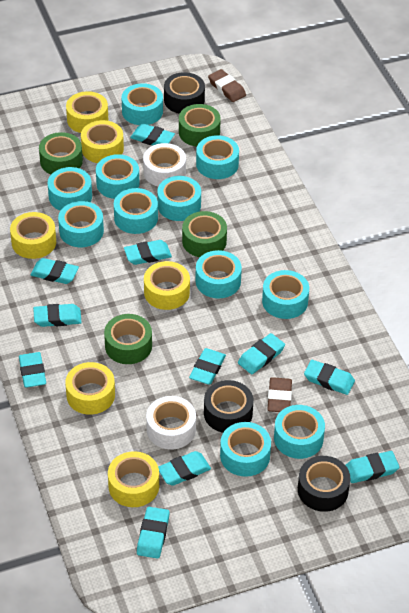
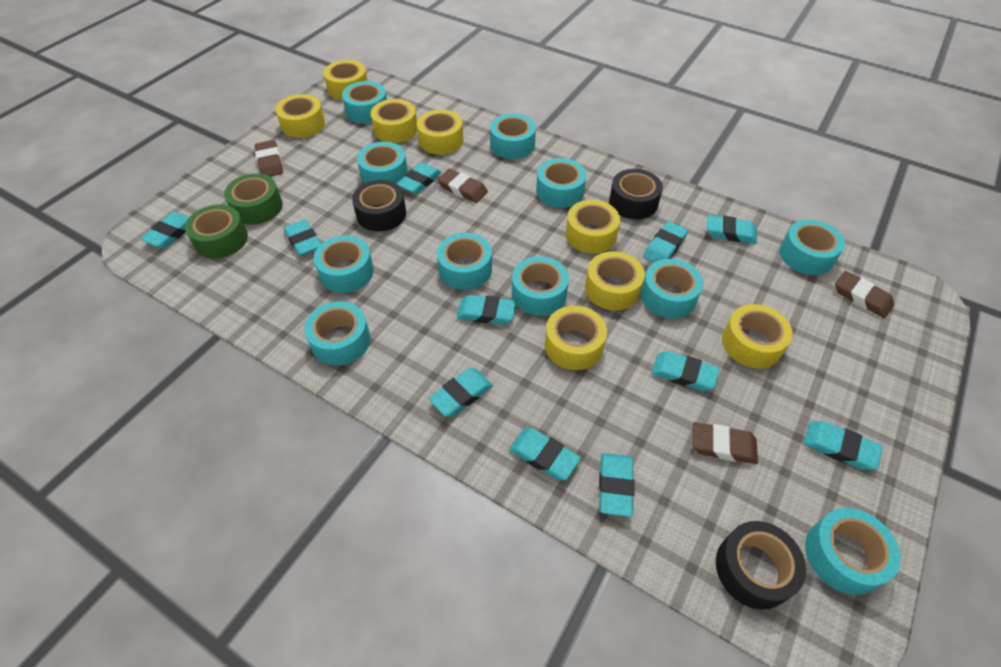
brown eraser: 2 -> 4
green tape: 4 -> 2
white tape: 2 -> 0
yellow tape: 6 -> 8

